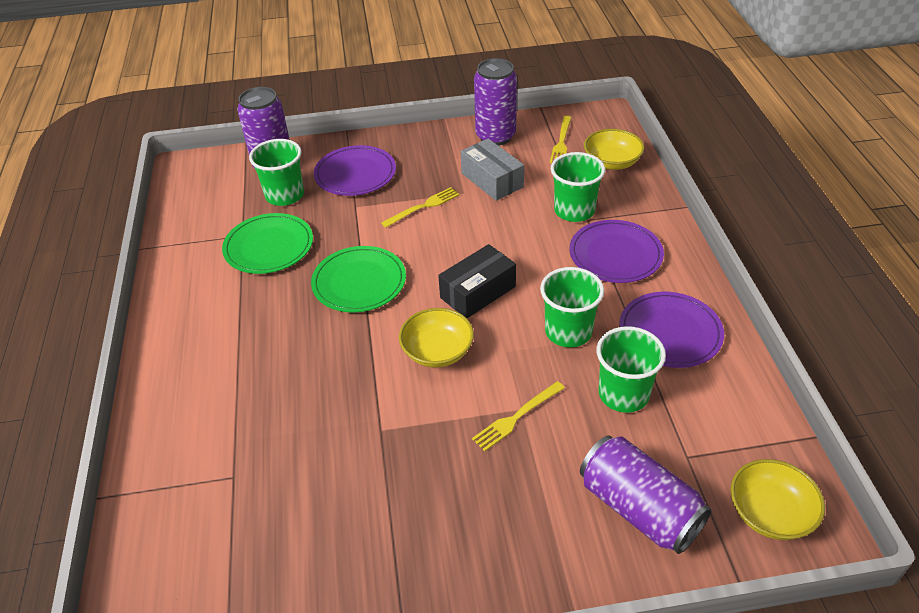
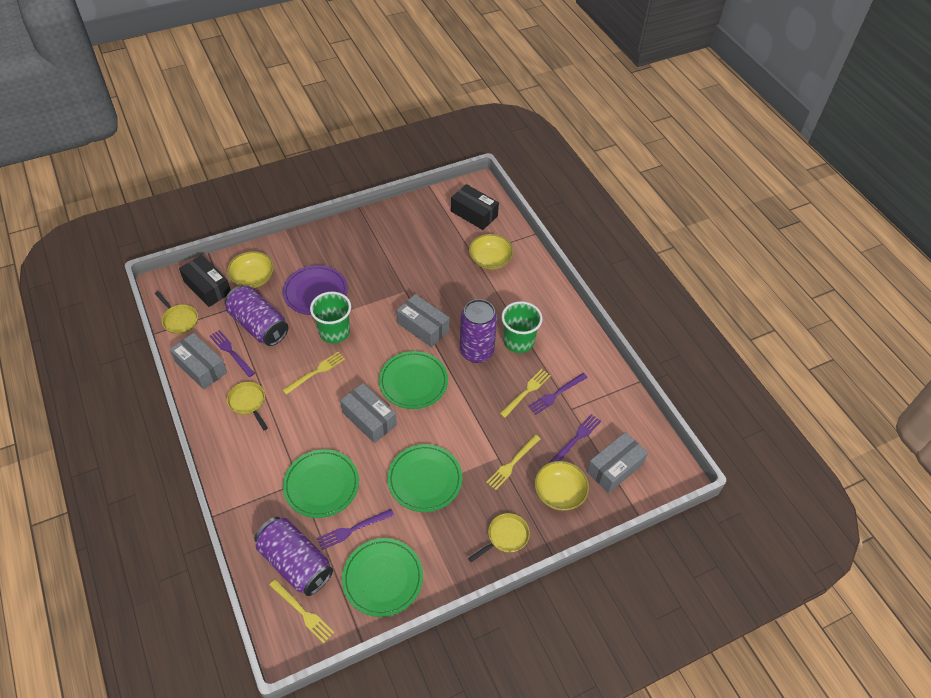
black box: 1 -> 2
green cup: 4 -> 2
green plate: 2 -> 4
grey box: 1 -> 4
purple fork: 0 -> 4
purple plate: 3 -> 1
yellow fork: 3 -> 4
yellow pan: 0 -> 3

